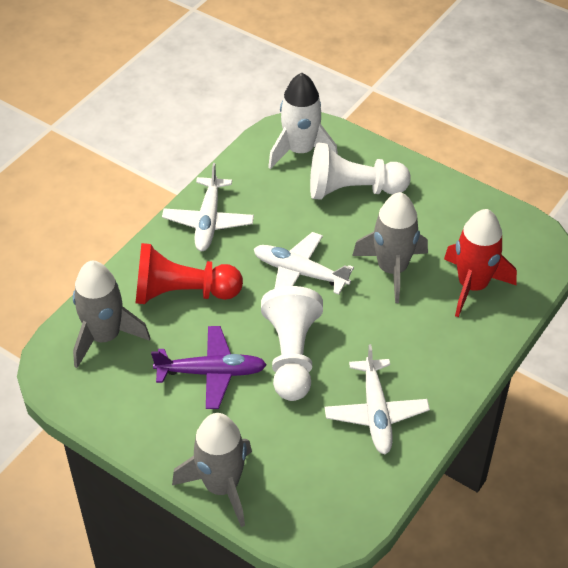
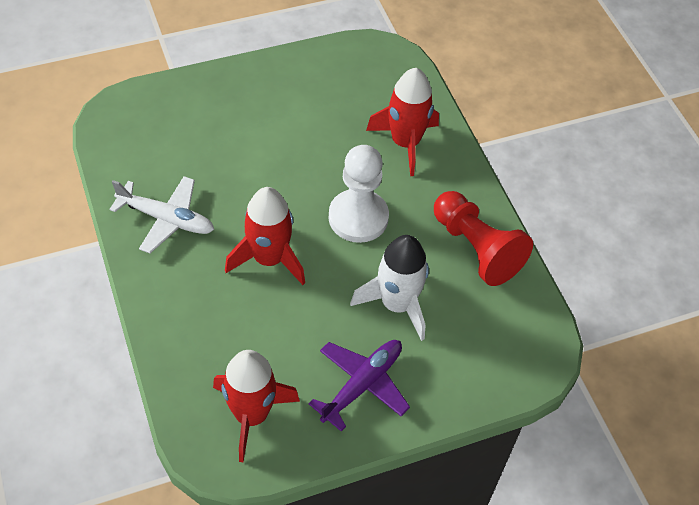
grey rocket: 3 -> 0
red rocket: 1 -> 3
white pawn: 2 -> 1
white plane: 3 -> 1

